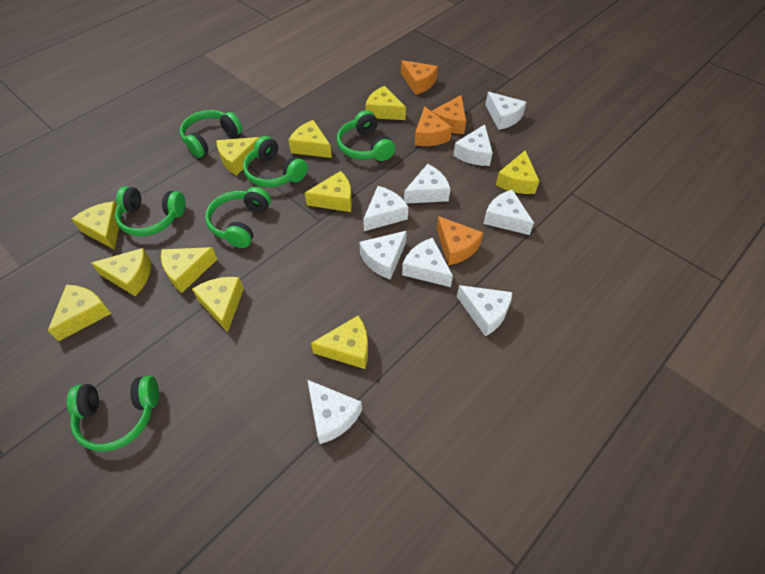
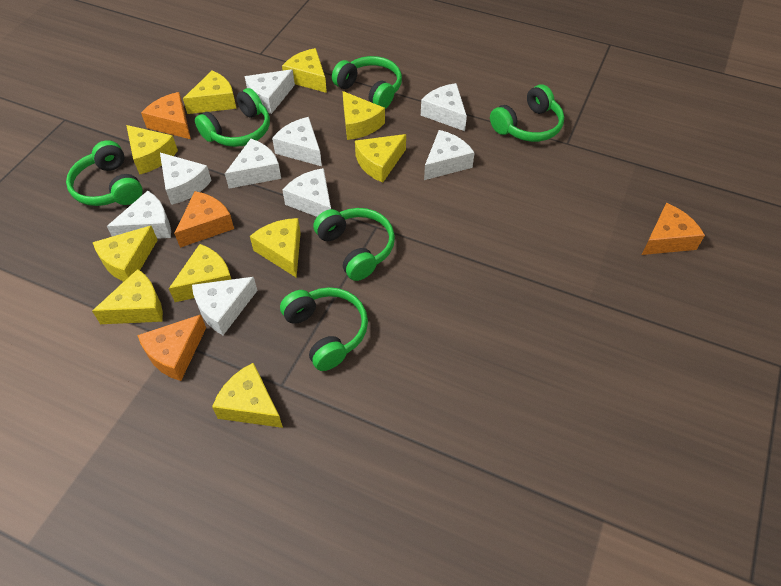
yellow cheese: 11 -> 10

